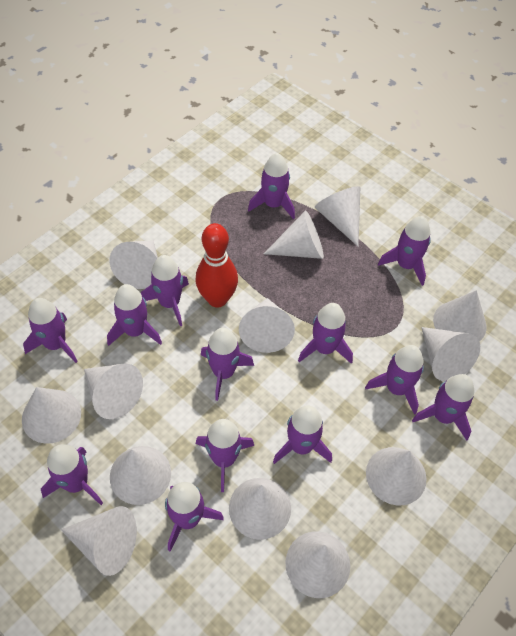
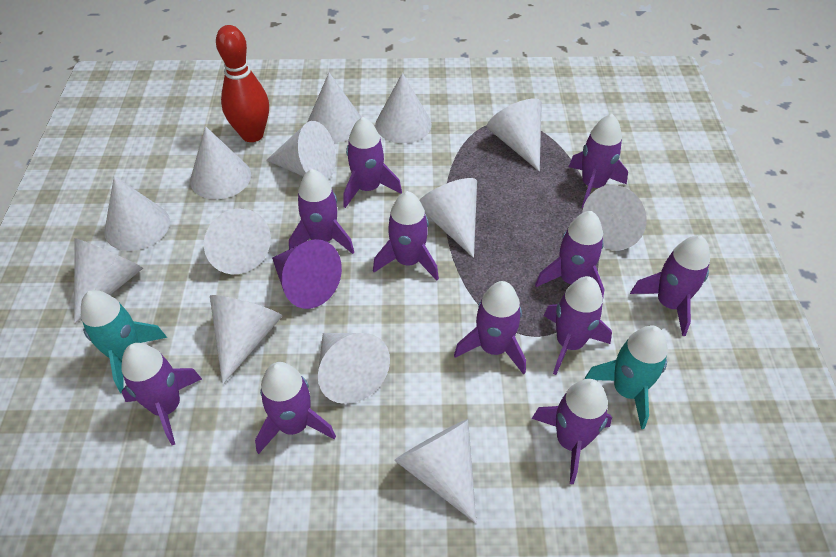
purple cone: 0 -> 1
purple rocket: 13 -> 11
turquoise rocket: 0 -> 2

